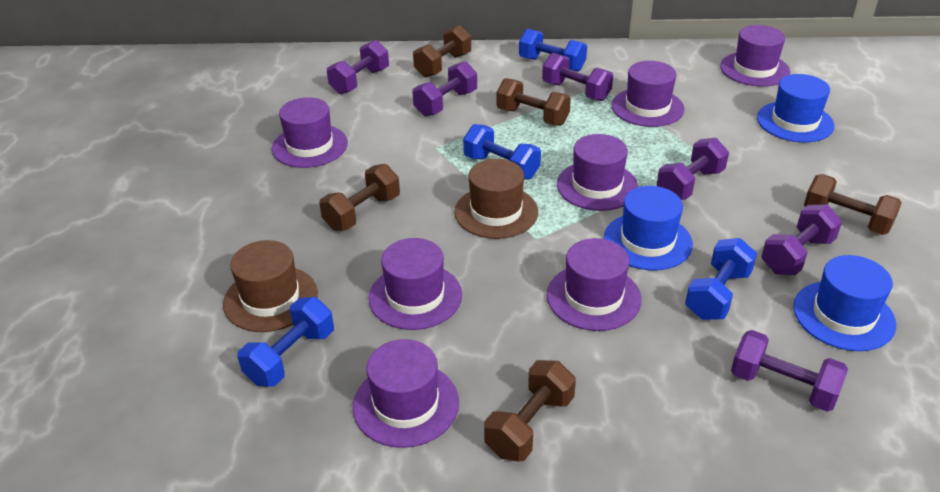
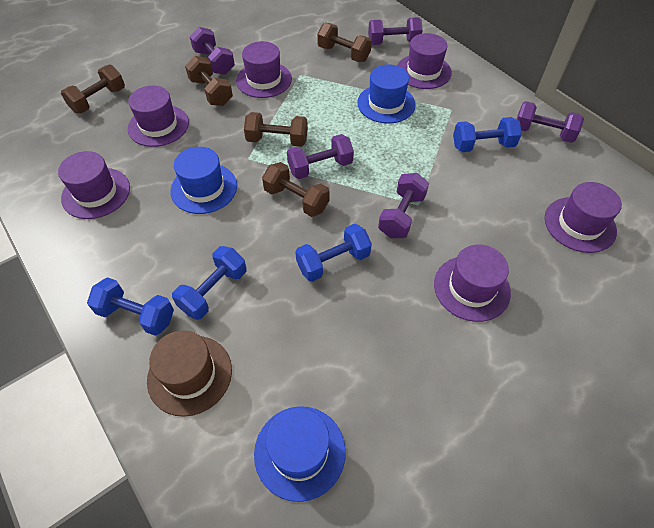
brown hat: 2 -> 1
purple dumbbell: 6 -> 5
purple hat: 7 -> 6

